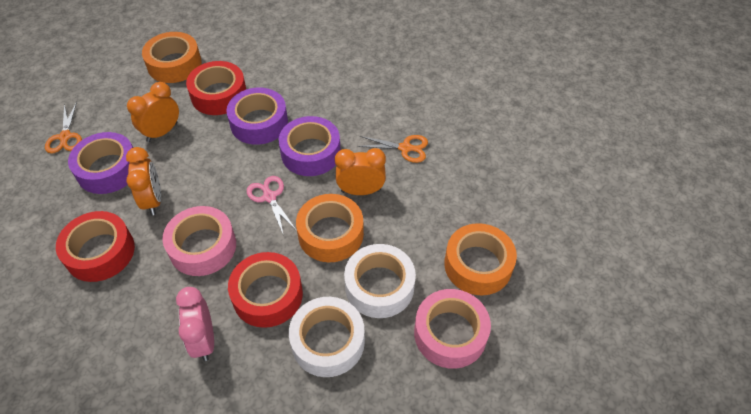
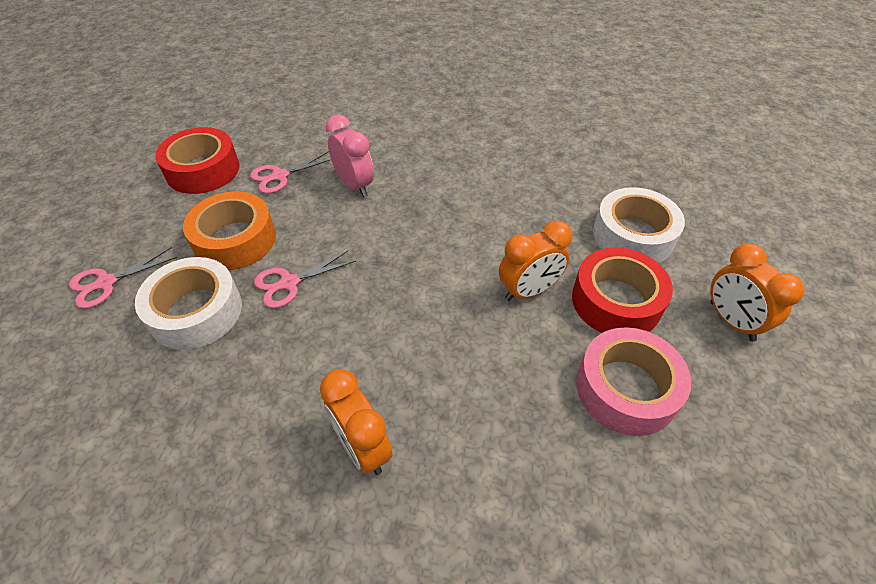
orange scissors: 2 -> 0
orange tape: 3 -> 1
pink scissors: 1 -> 3
pink tape: 2 -> 1
purple tape: 3 -> 0
red tape: 3 -> 2

